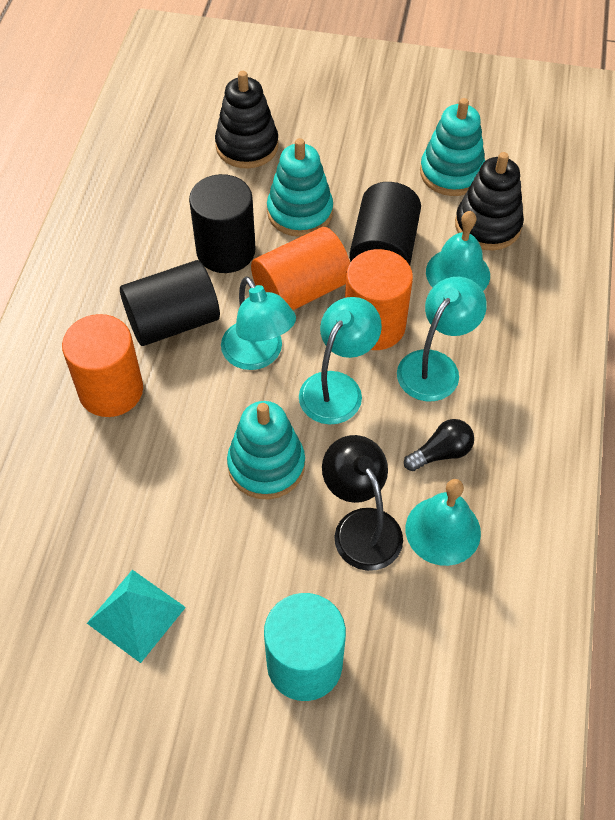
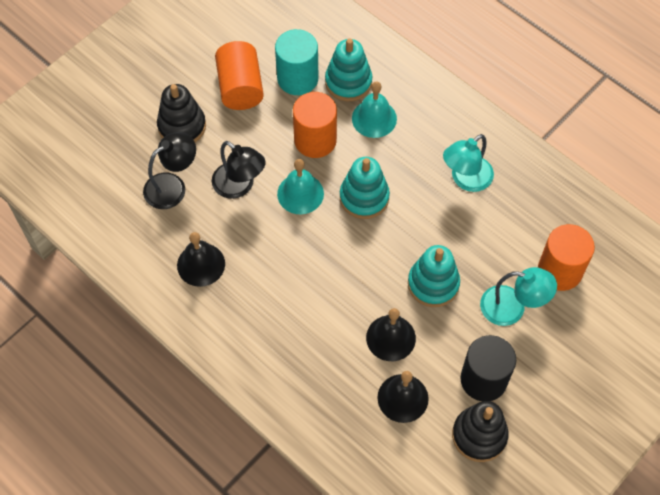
black bell: 0 -> 3
black cylinder: 3 -> 1
black lamp: 1 -> 2
black light bulb: 1 -> 0
turquoise lamp: 3 -> 2
turquoise pyramid: 1 -> 0

